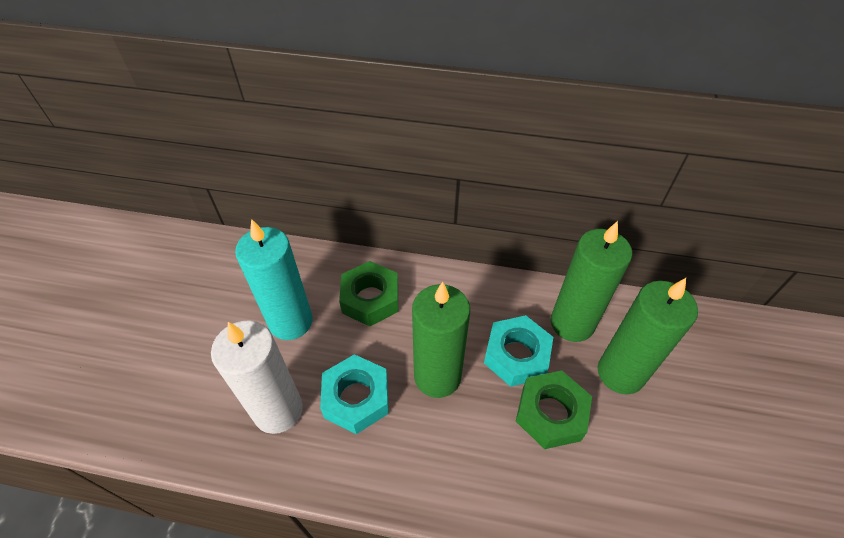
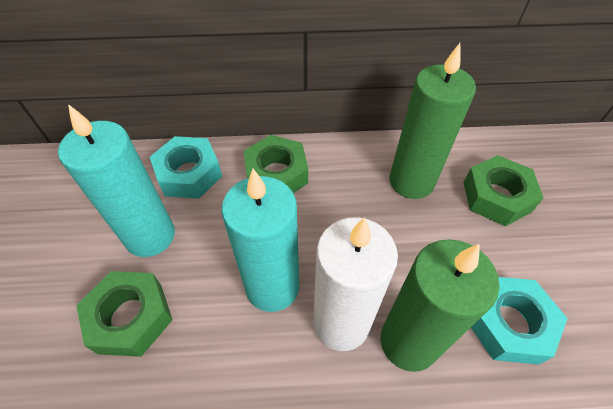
green candle: 3 -> 2
green nut: 2 -> 3
turquoise candle: 1 -> 2

